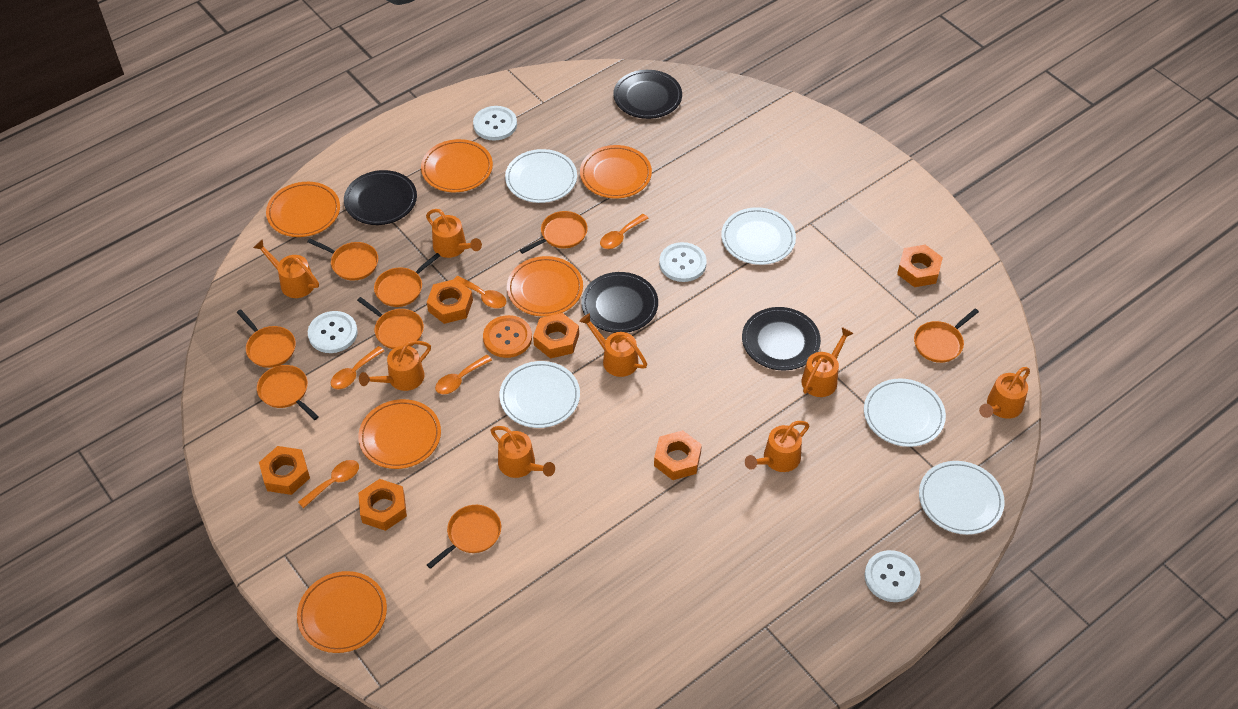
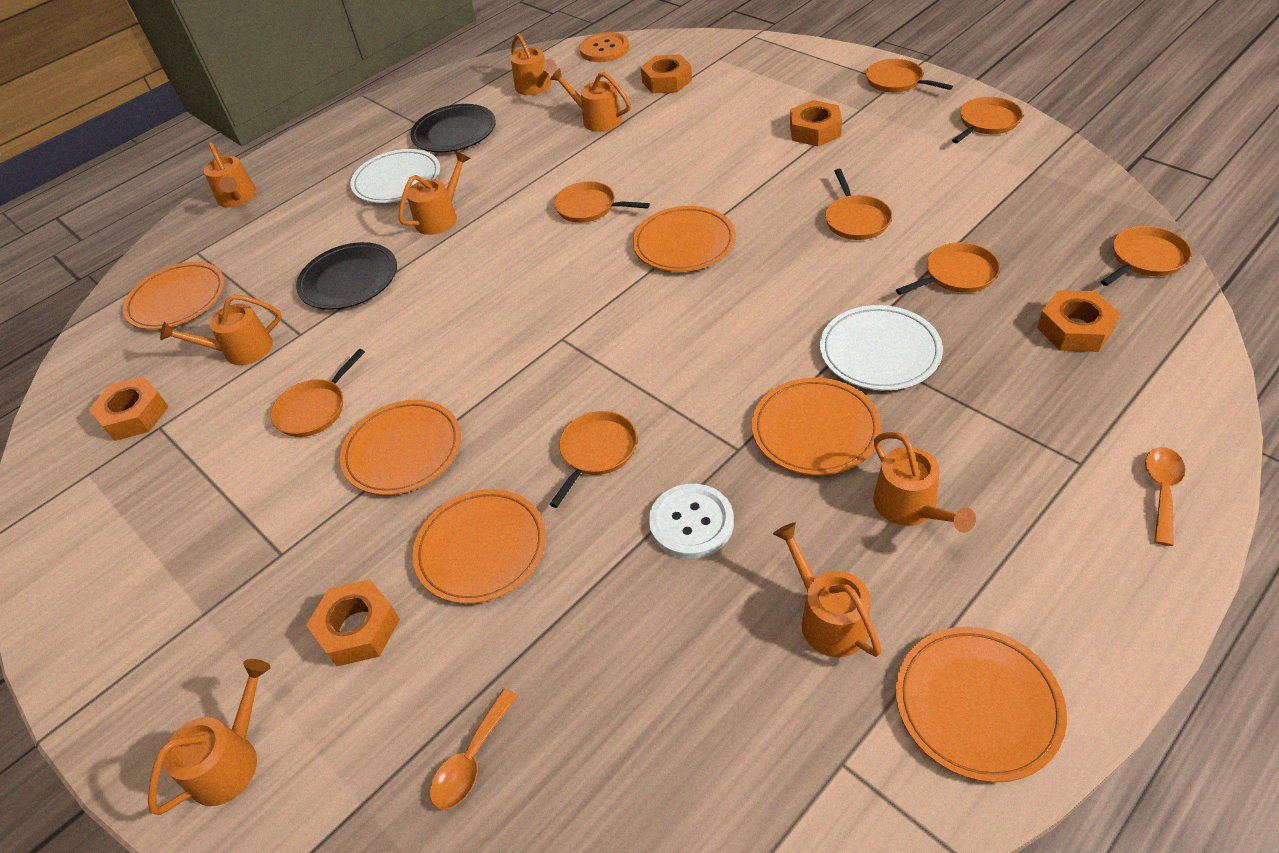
black plate: 4 -> 2
orange nut: 6 -> 5
orange spoon: 5 -> 2
white button: 4 -> 1
white plate: 5 -> 2

